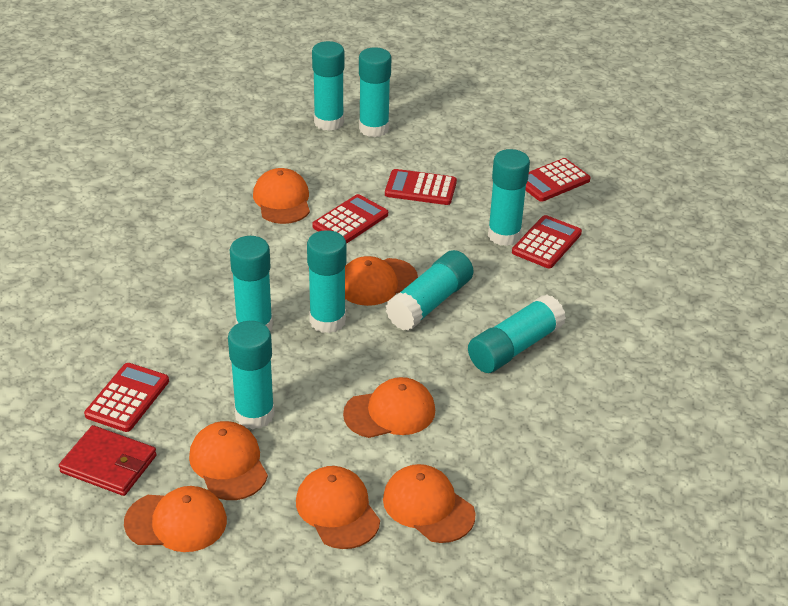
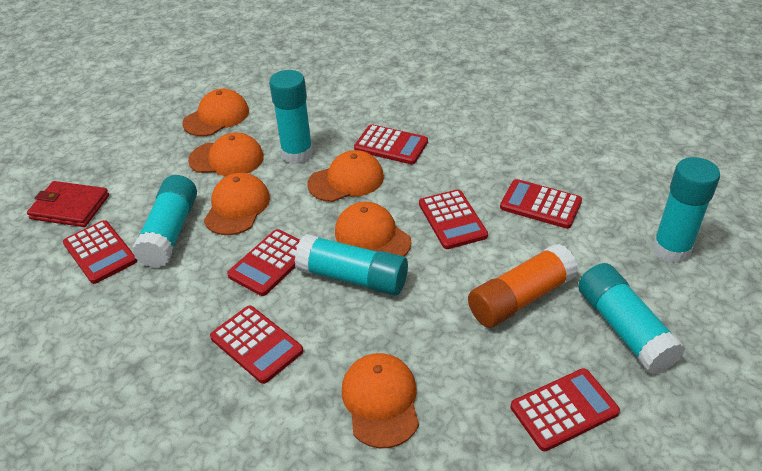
orange cap: 7 -> 6
orange glue stick: 0 -> 1
red calculator: 5 -> 7
turquoise glue stick: 8 -> 5

